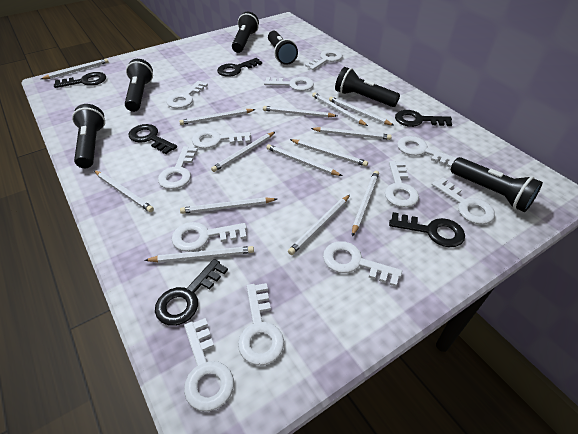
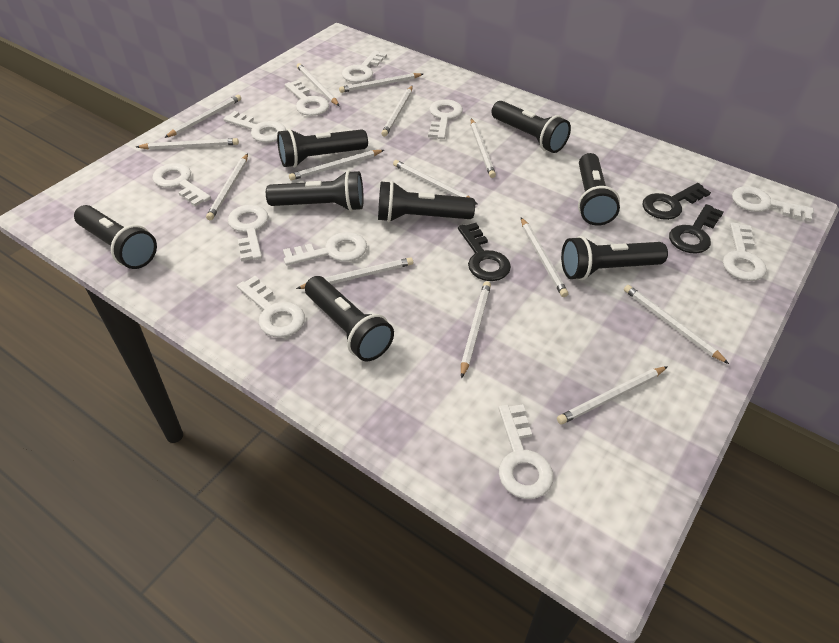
black flashlight: 6 -> 8
black key: 6 -> 3
white key: 12 -> 11

